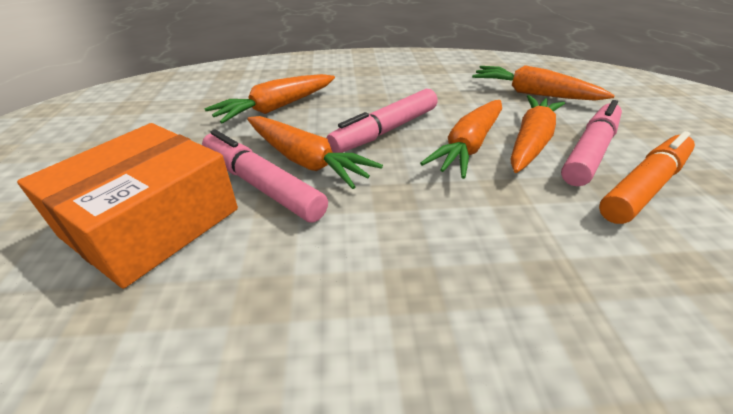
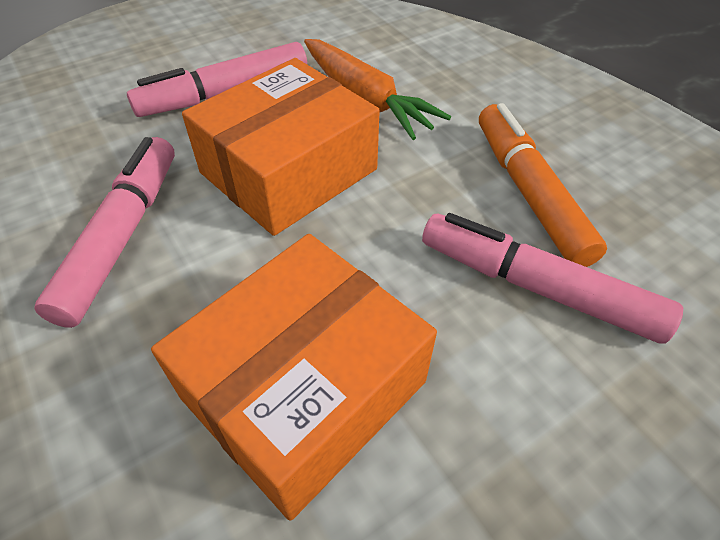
orange box: 1 -> 2
orange carrot: 5 -> 1

